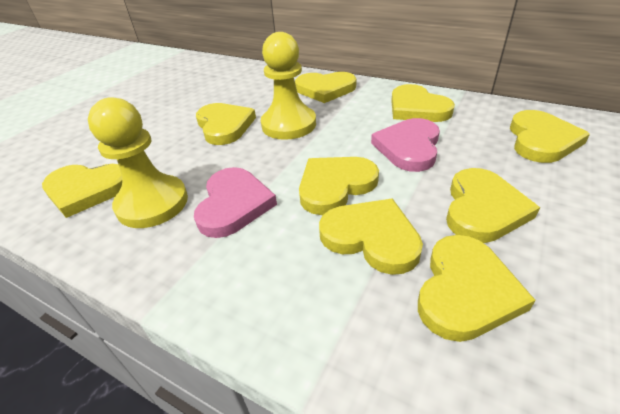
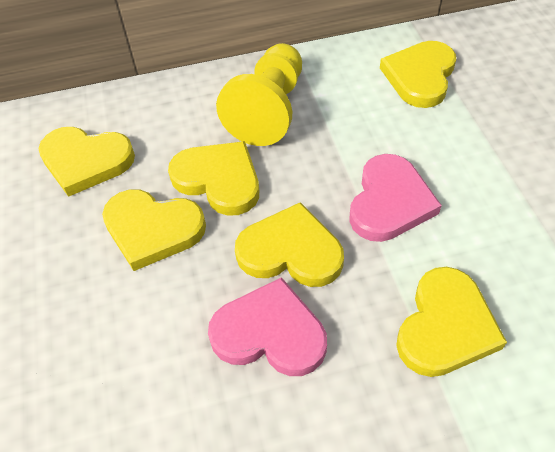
yellow heart: 9 -> 6
yellow pawn: 2 -> 1

